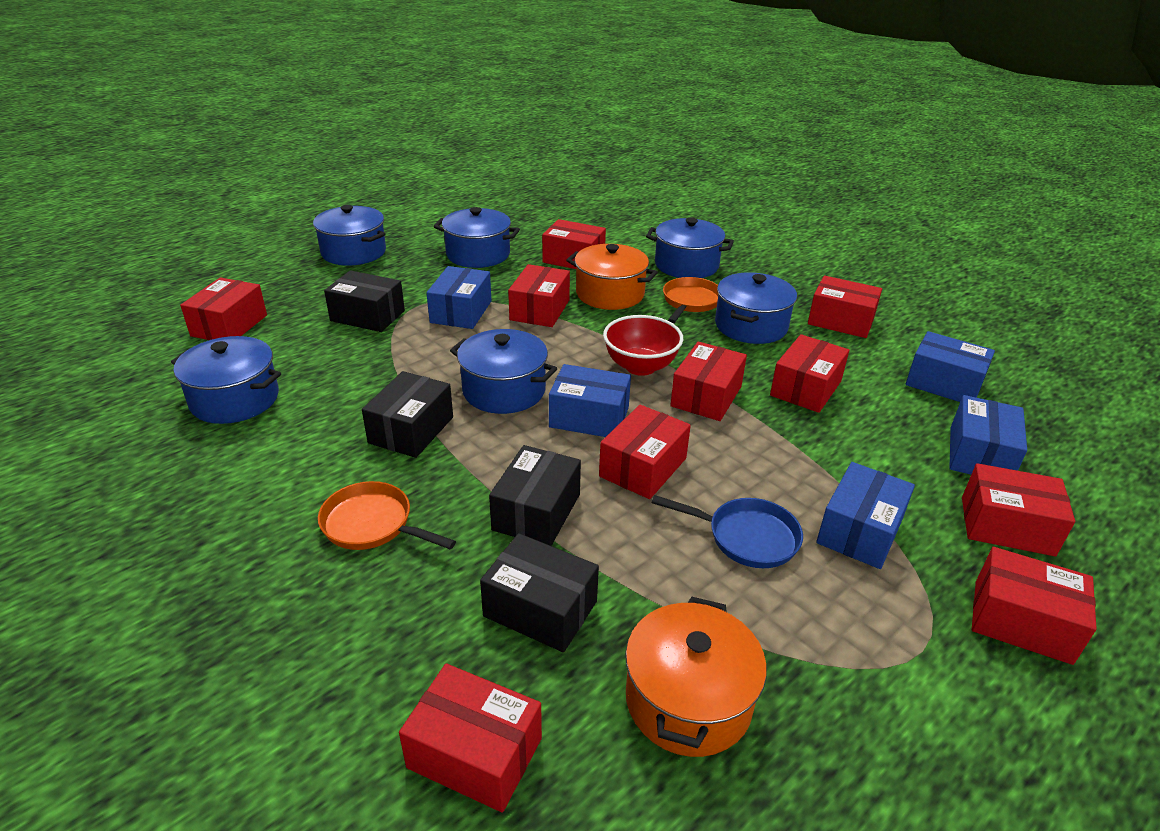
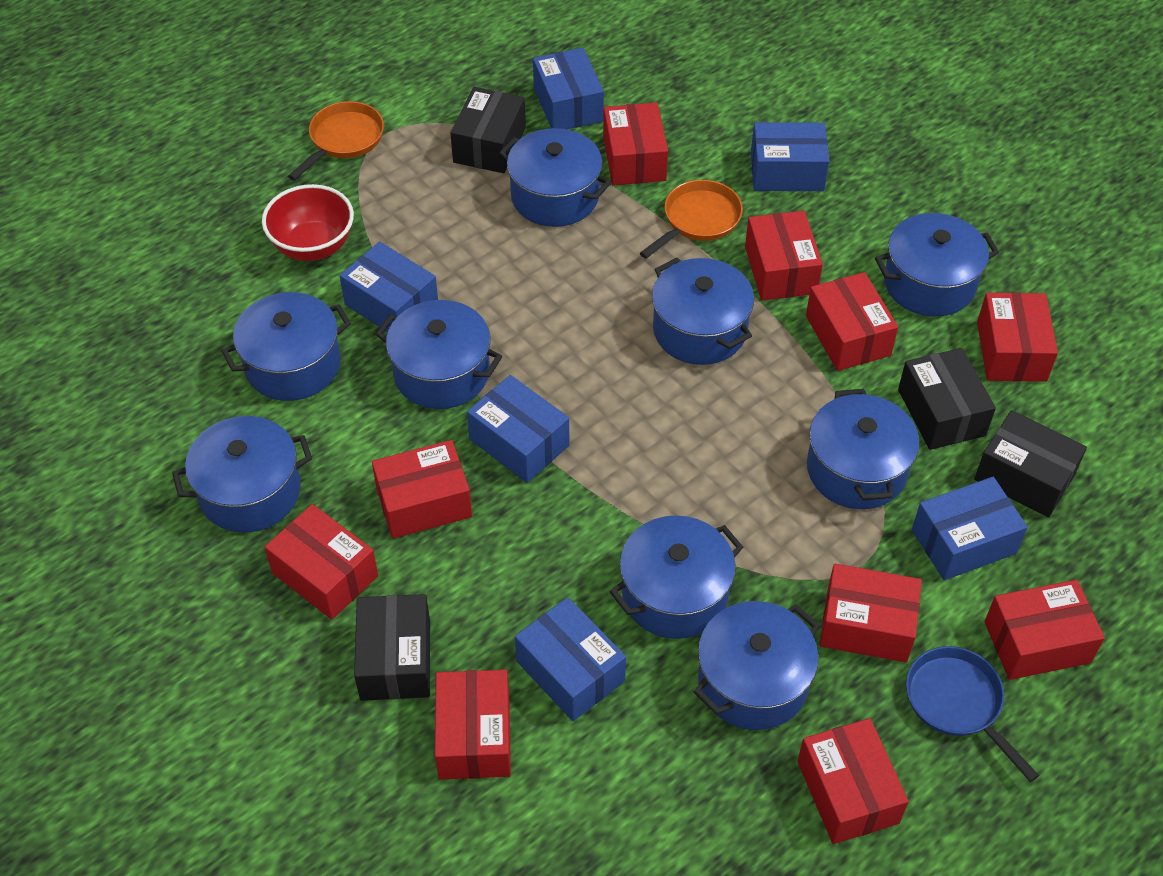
blue box: 5 -> 6
blue pot: 6 -> 9
orange pot: 2 -> 0

